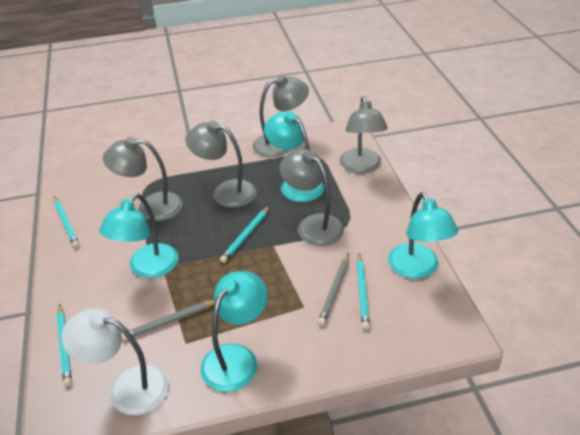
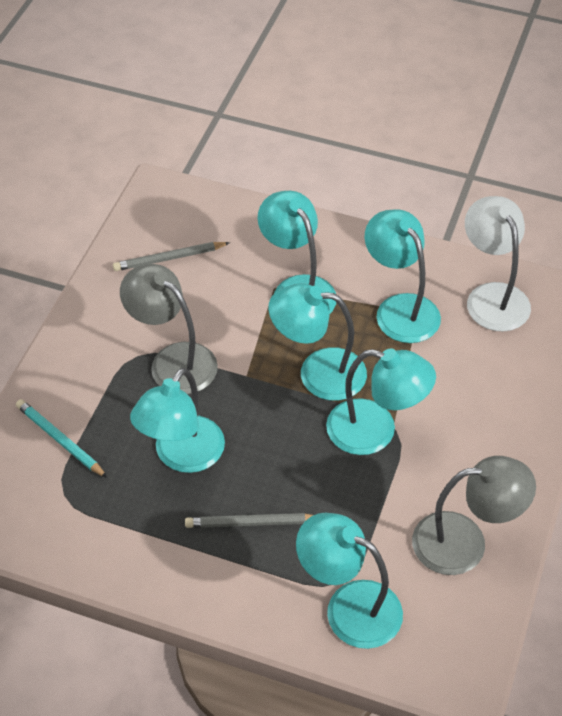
grey lamp: 5 -> 2
turquoise lamp: 4 -> 6
turquoise pencil: 4 -> 1

